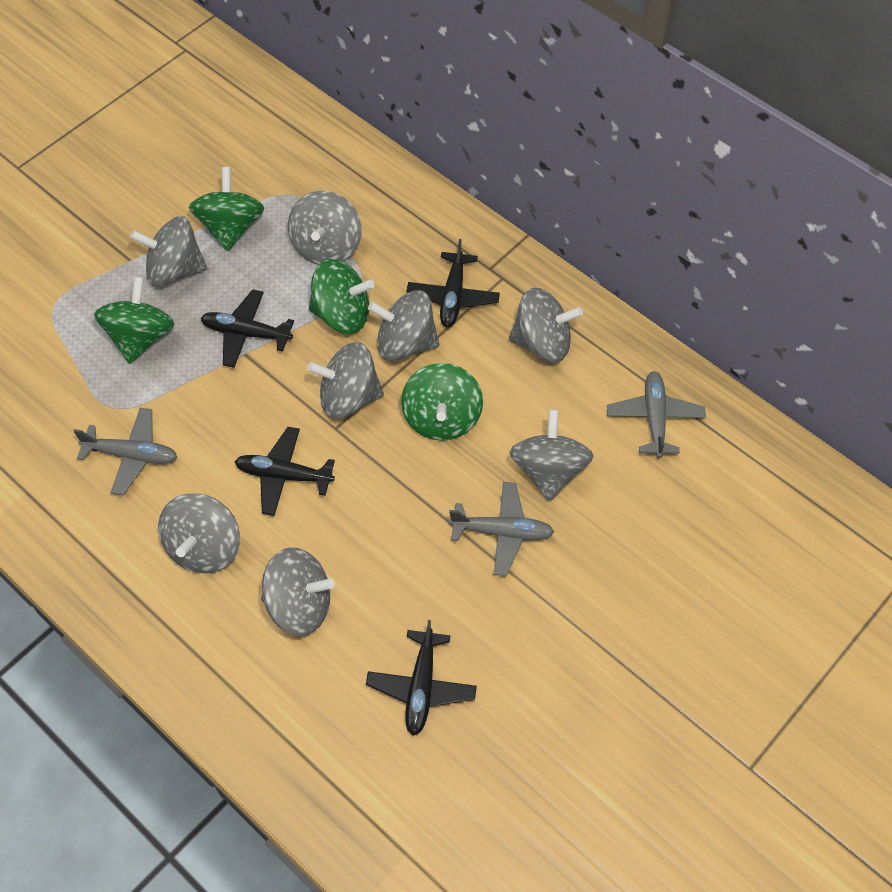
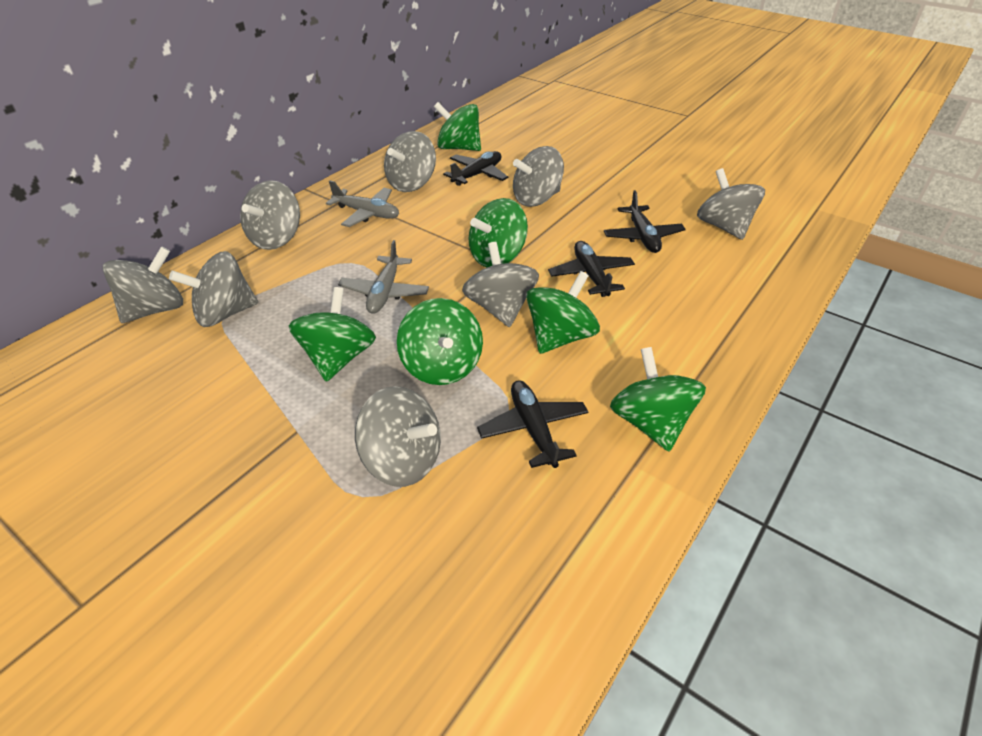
green spinning top: 4 -> 6
grey plane: 3 -> 2

